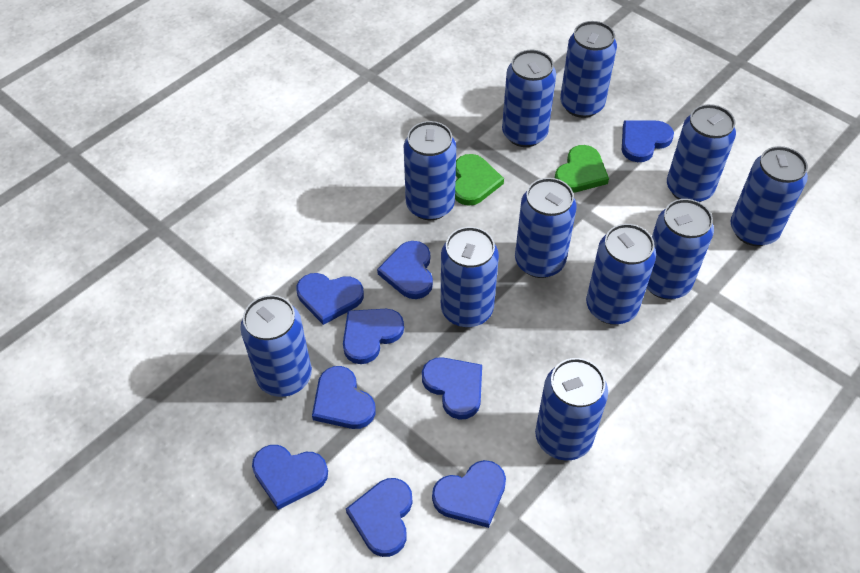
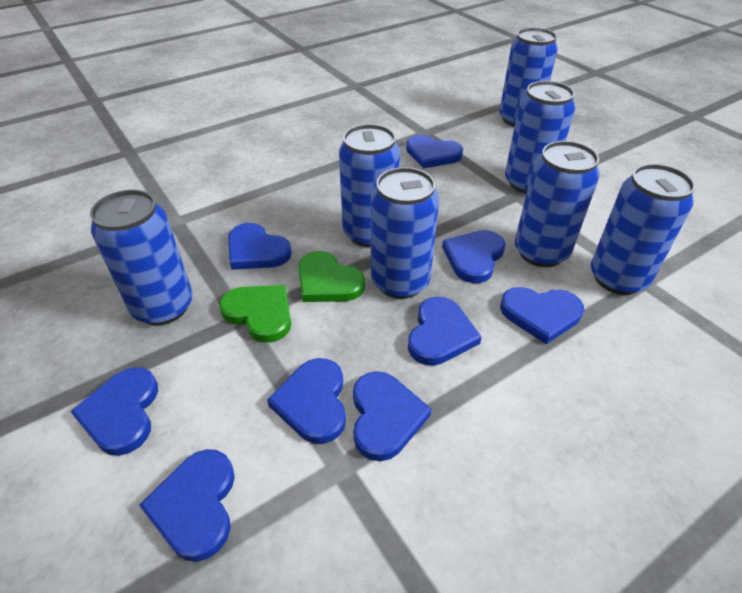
blue can: 11 -> 7

